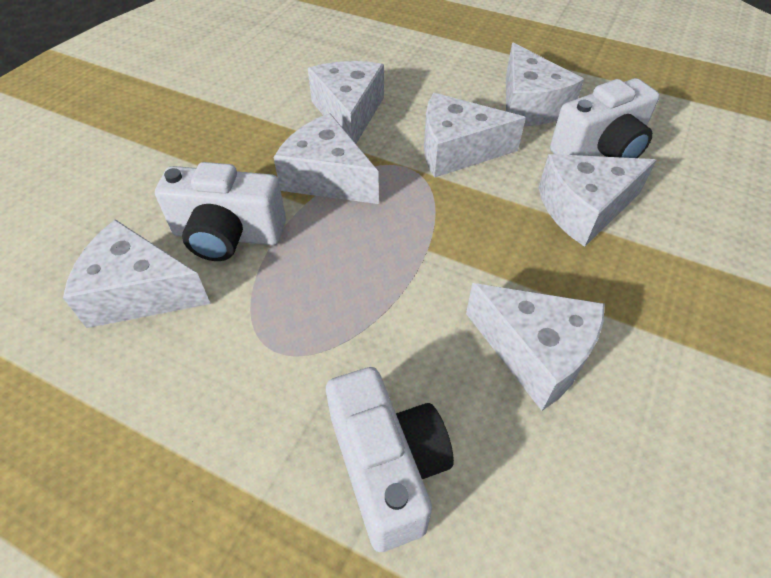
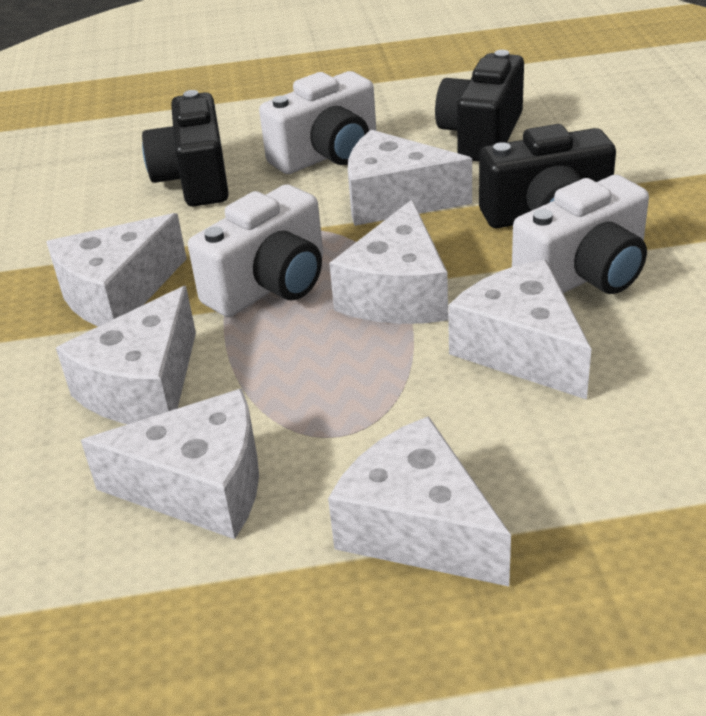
black camera: 0 -> 3

